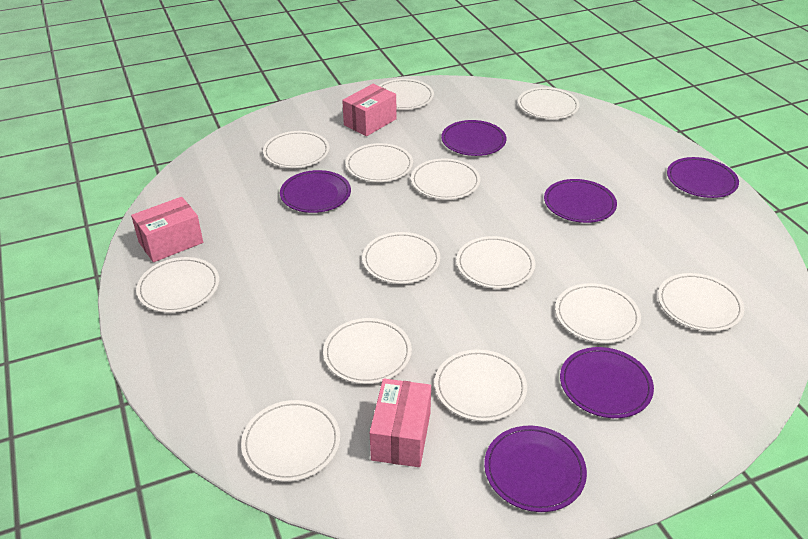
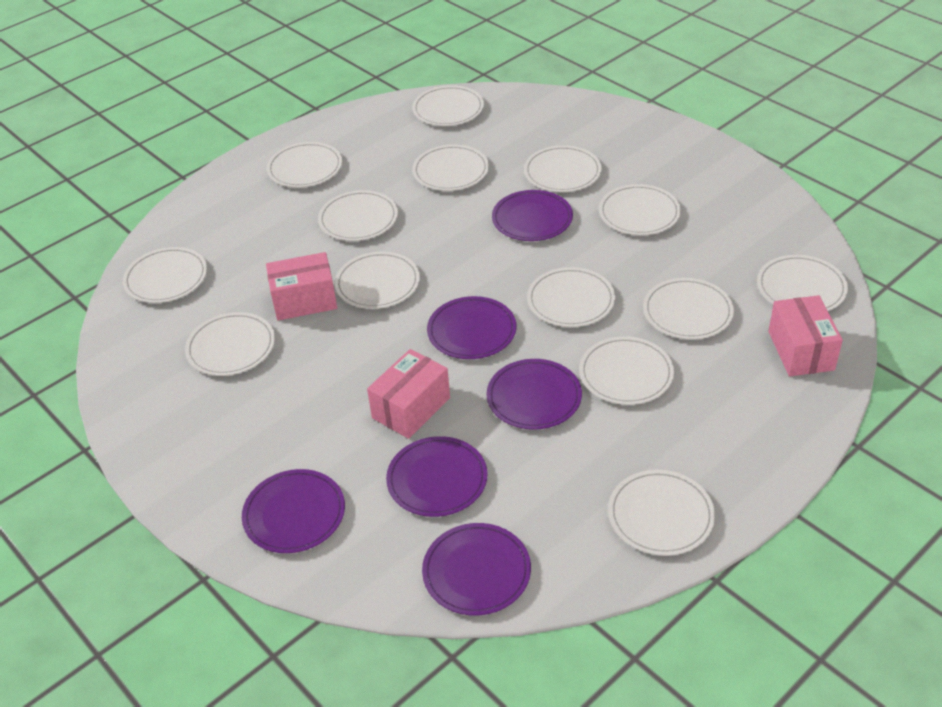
white plate: 13 -> 14

